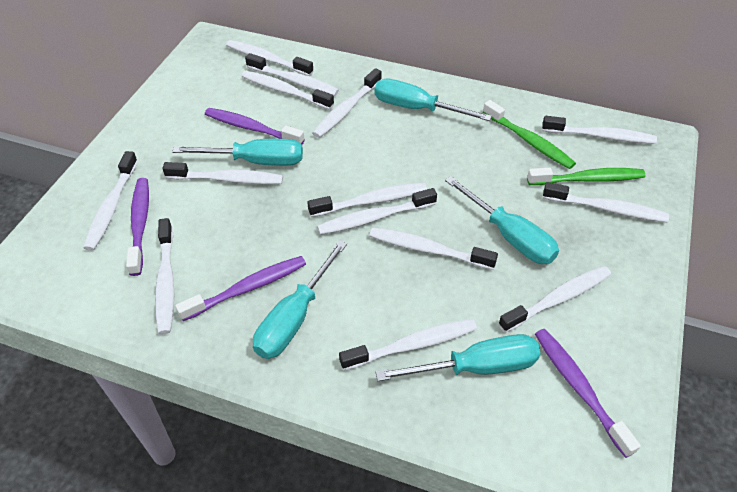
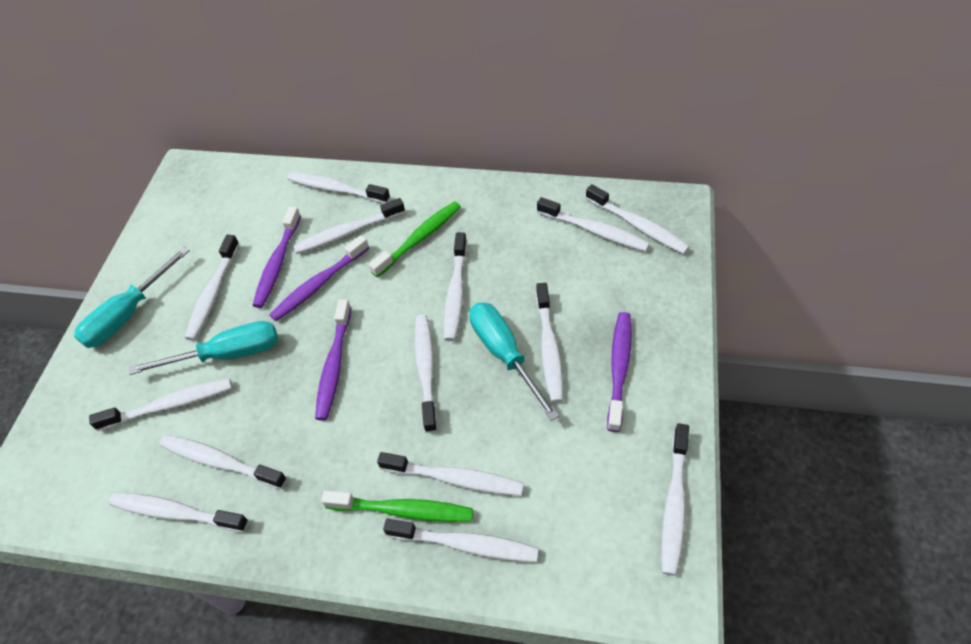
turquoise screwdriver: 5 -> 3

